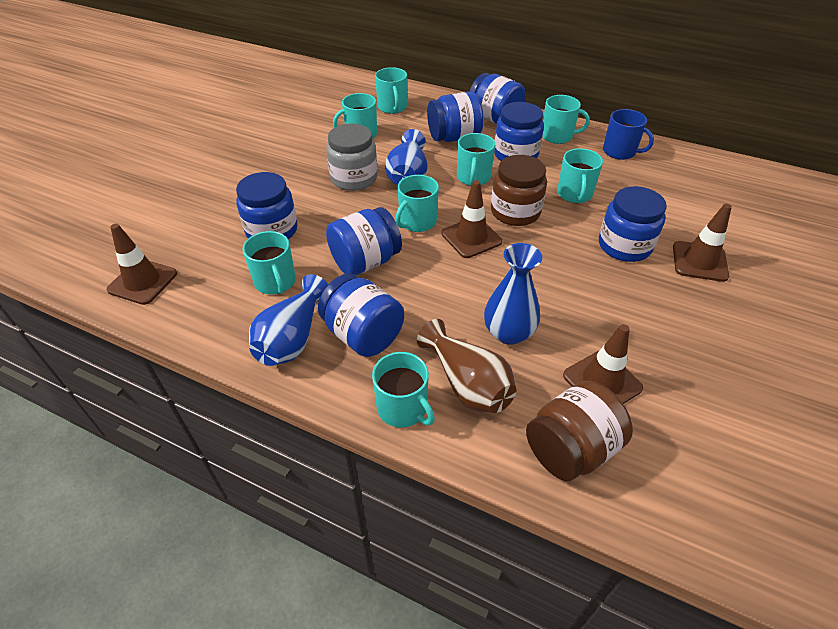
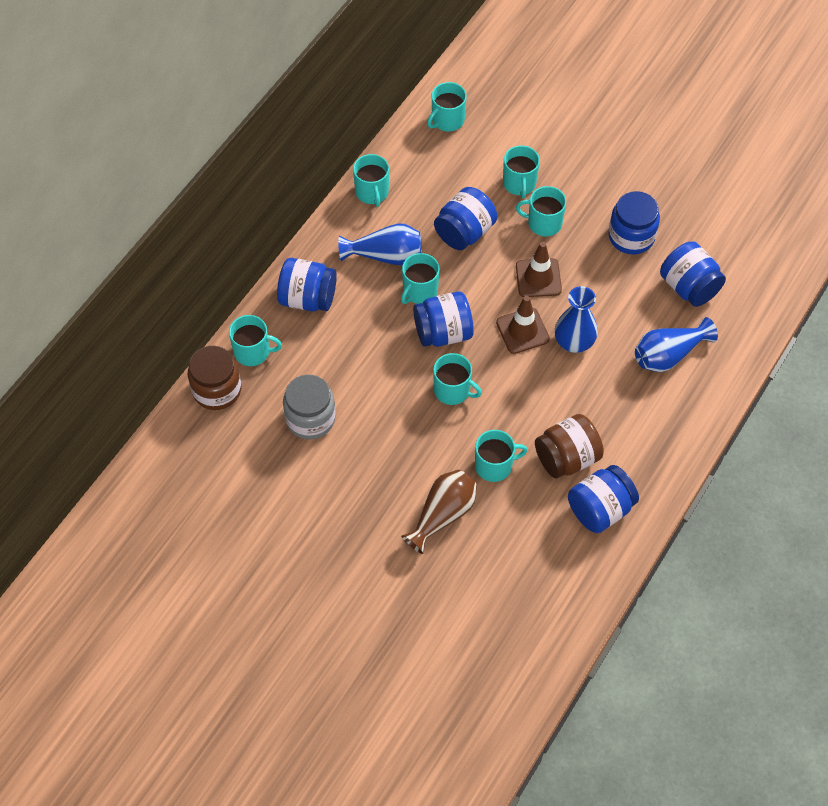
blue jar: 7 -> 6
blue mug: 1 -> 0
brown traffic cone: 4 -> 2

